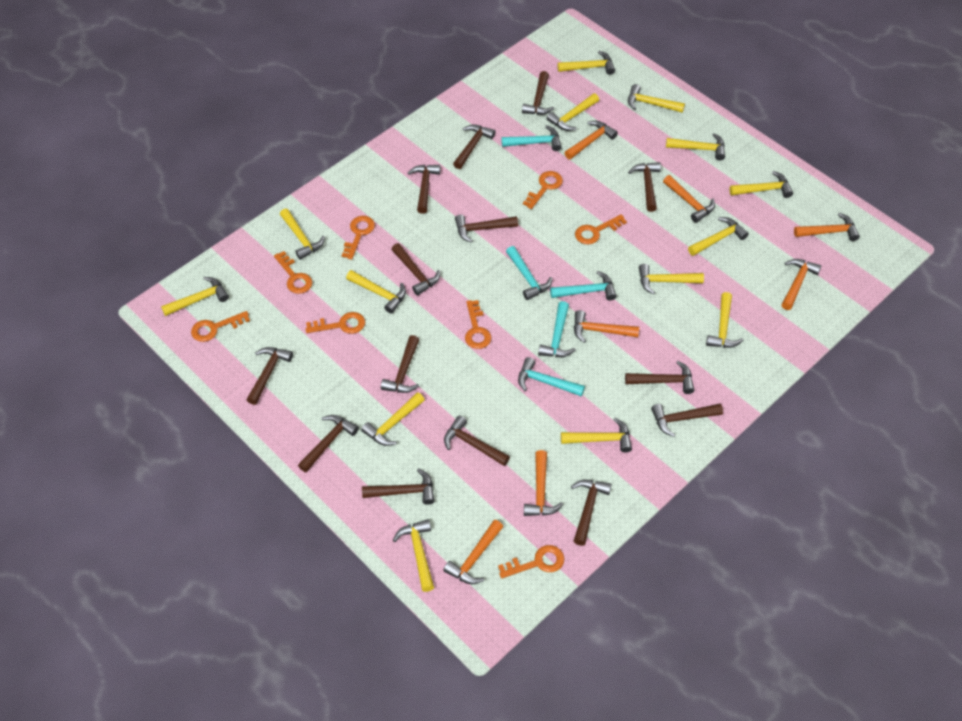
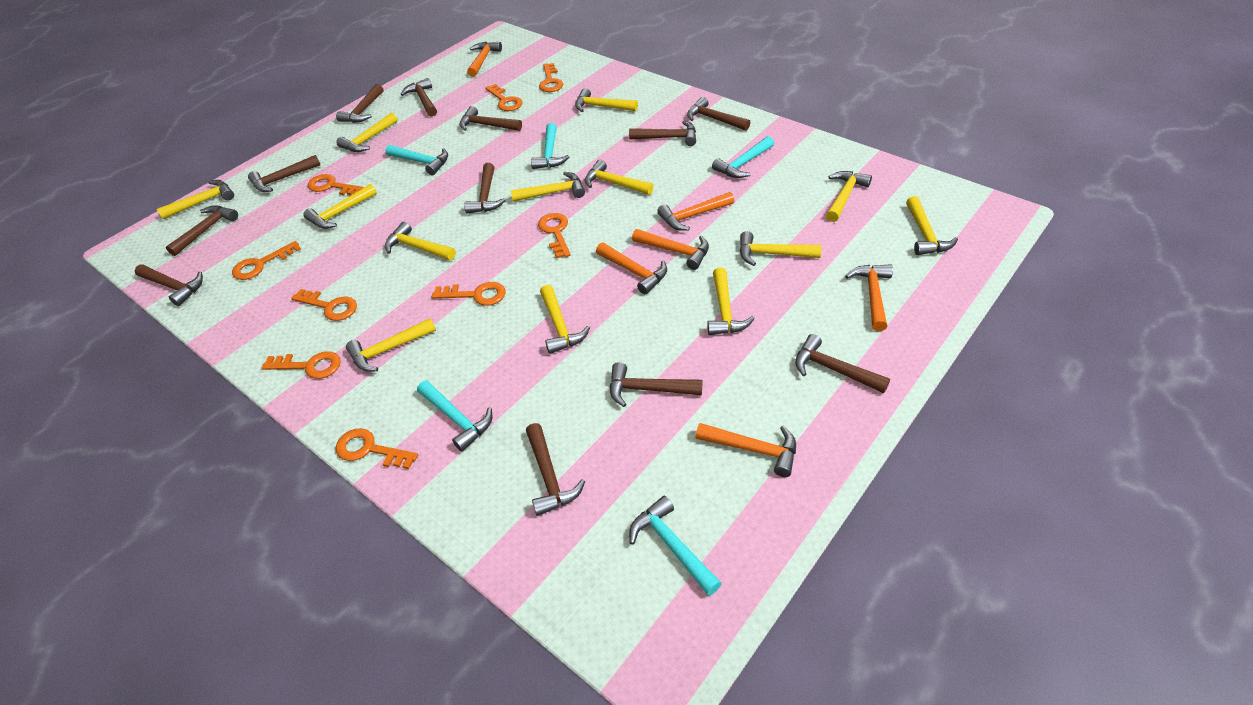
brown hammer: 14 -> 12
orange hammer: 7 -> 6
orange key: 8 -> 9
yellow hammer: 14 -> 13

